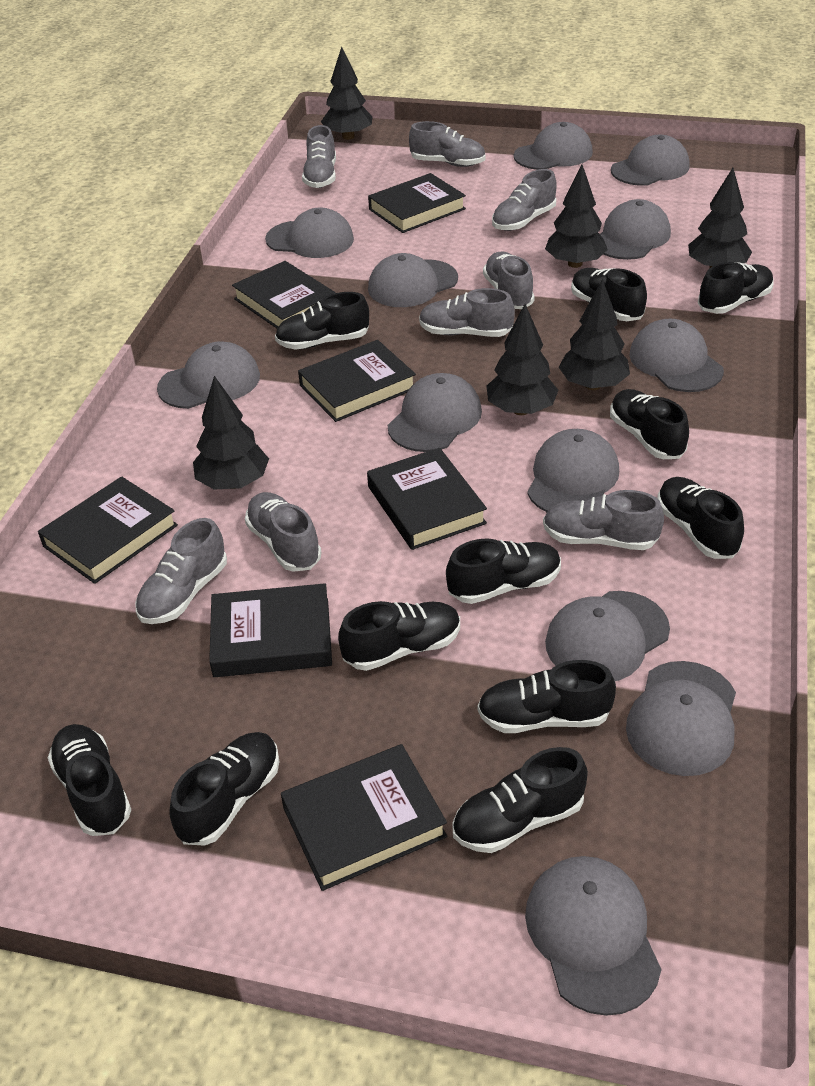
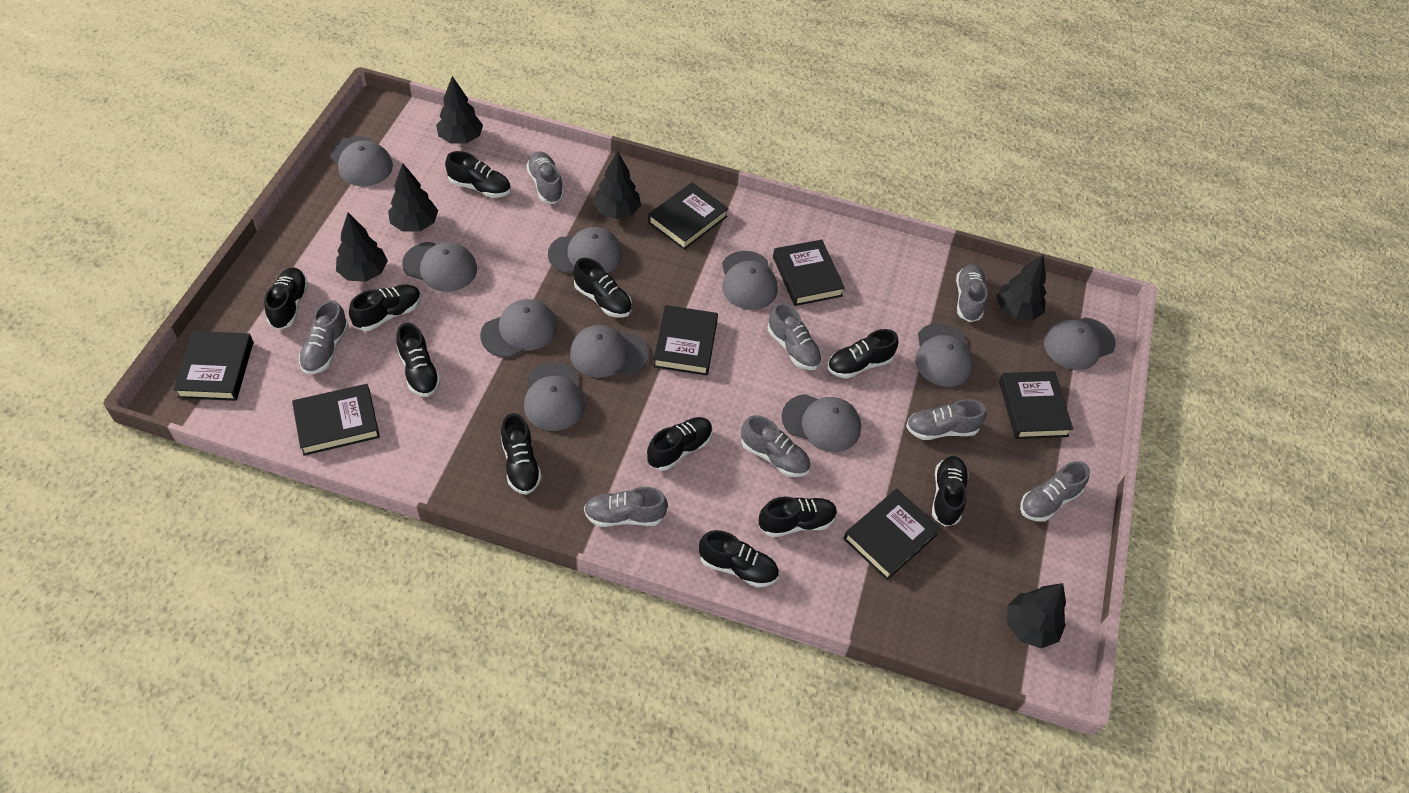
grey cap: 12 -> 10

